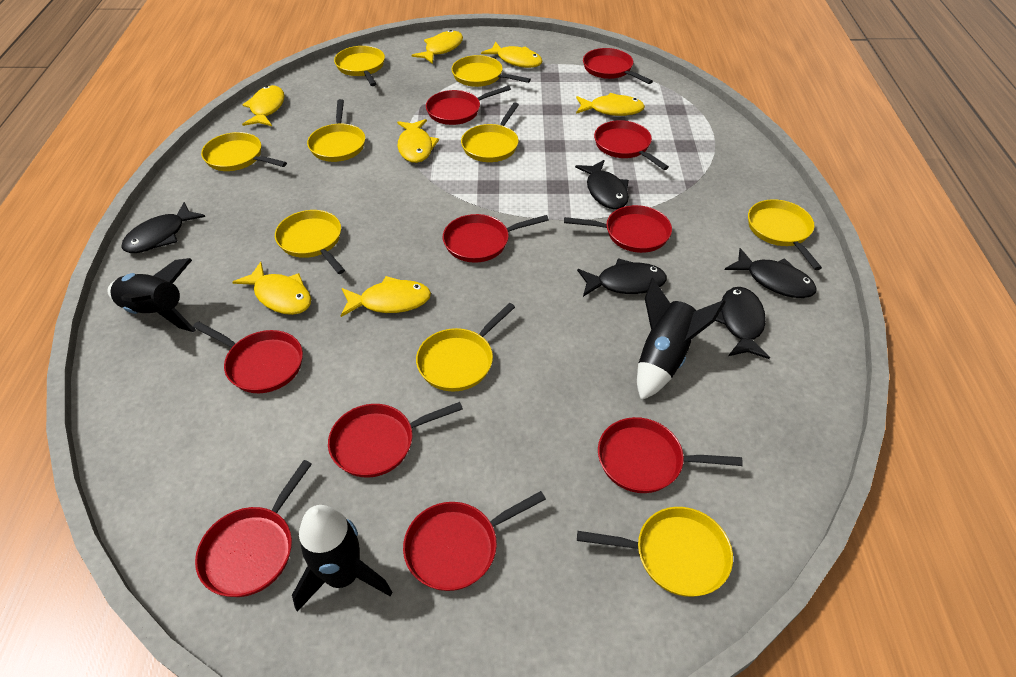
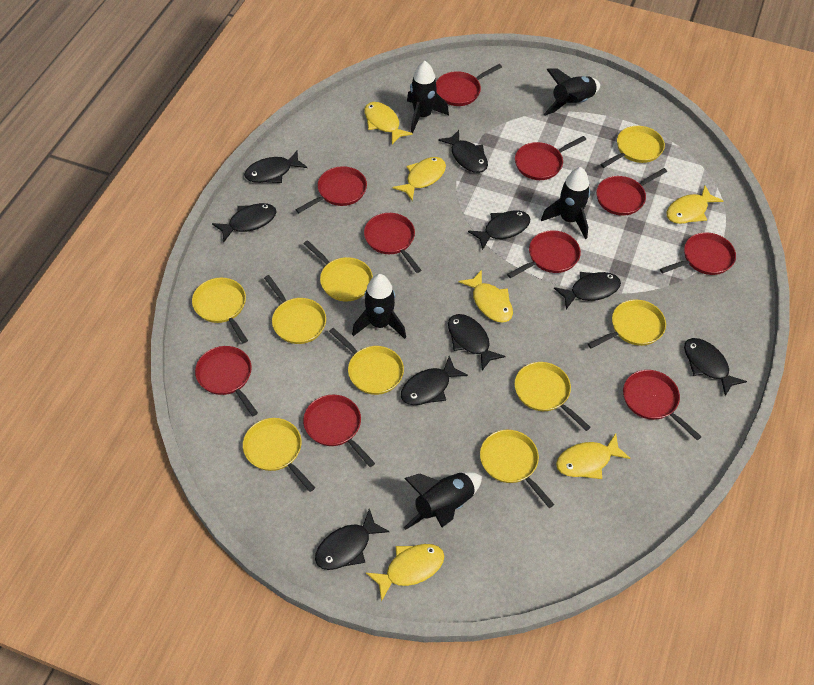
black fish: 5 -> 9
black rocket: 3 -> 5
yellow fish: 7 -> 6

